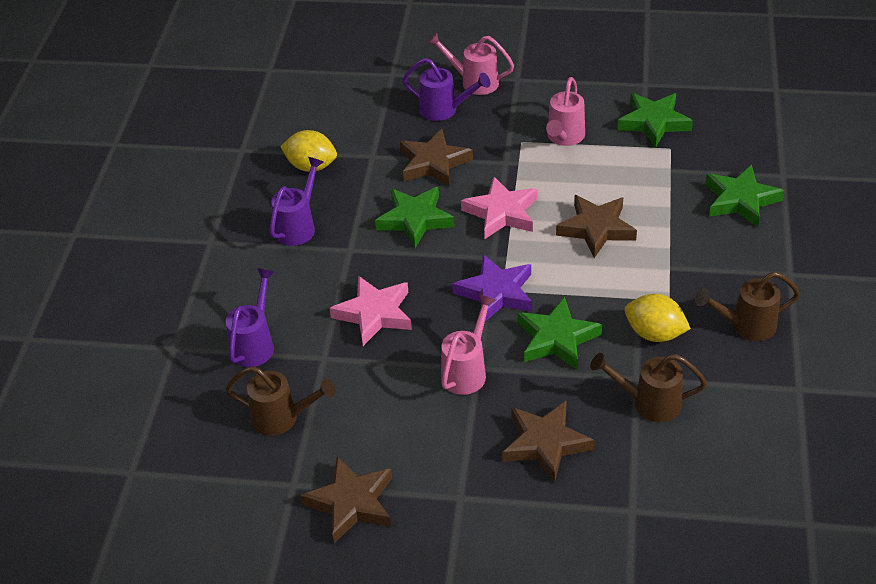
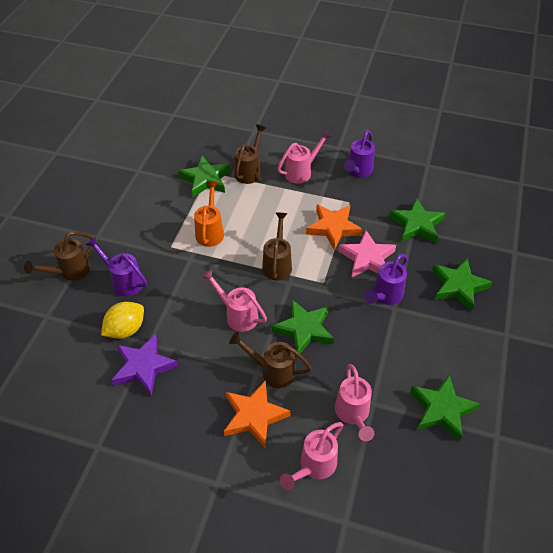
brown star: 4 -> 0
brown watering can: 3 -> 4
green star: 4 -> 5
orange star: 0 -> 2
orange watering can: 0 -> 1
pink star: 2 -> 1
pink watering can: 3 -> 4
yellow lemon: 2 -> 1

